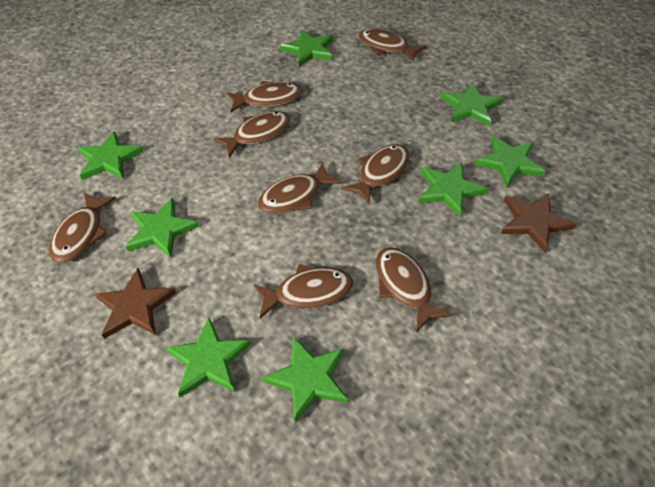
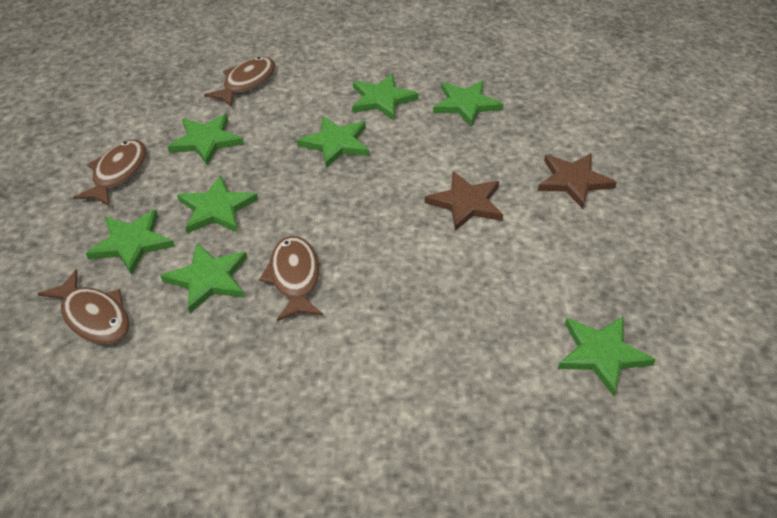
brown fish: 8 -> 4

